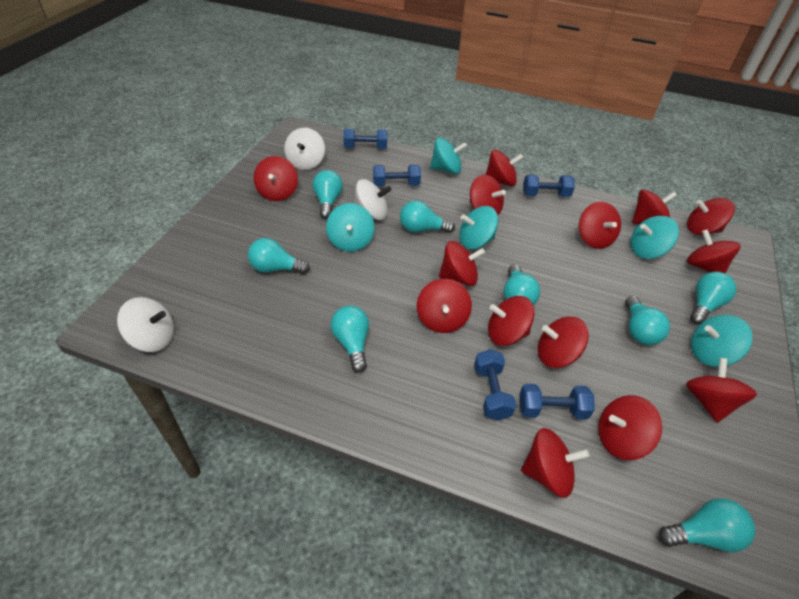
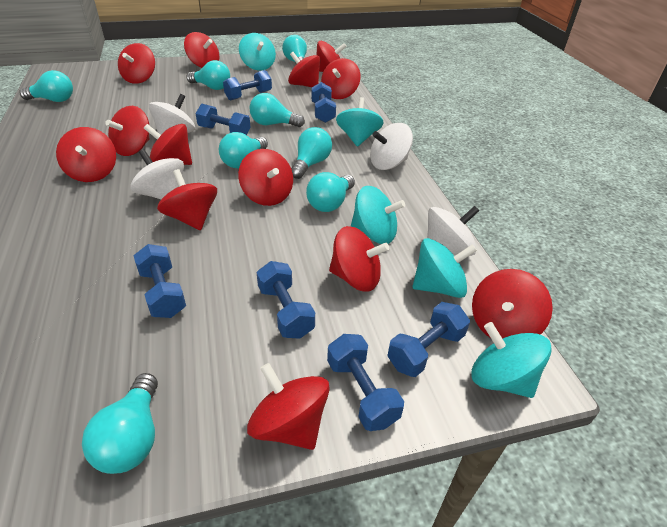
blue dumbbell: 5 -> 7
red spinning top: 14 -> 13
white spinning top: 3 -> 4

